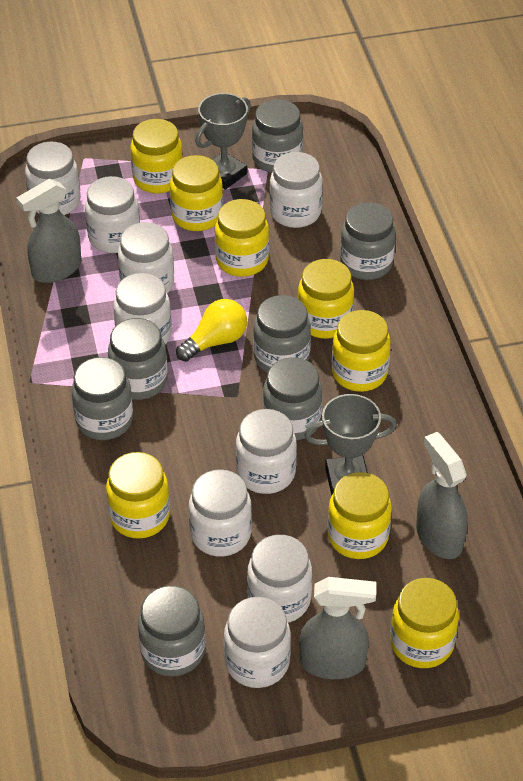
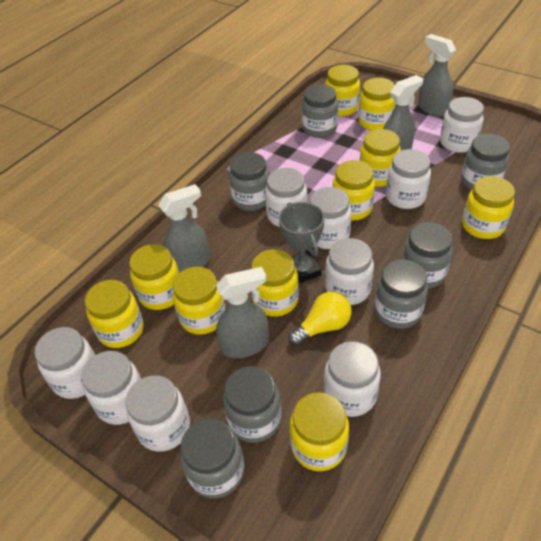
grey spray bottle: 3 -> 4
grey trophy: 2 -> 1
yellow jar: 8 -> 10

